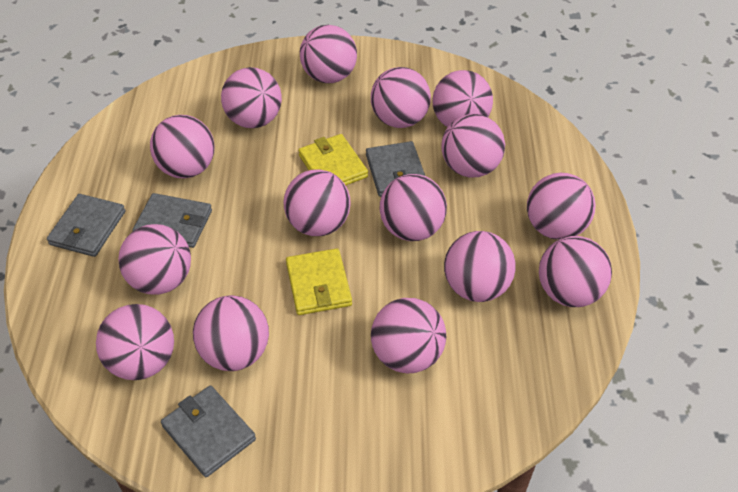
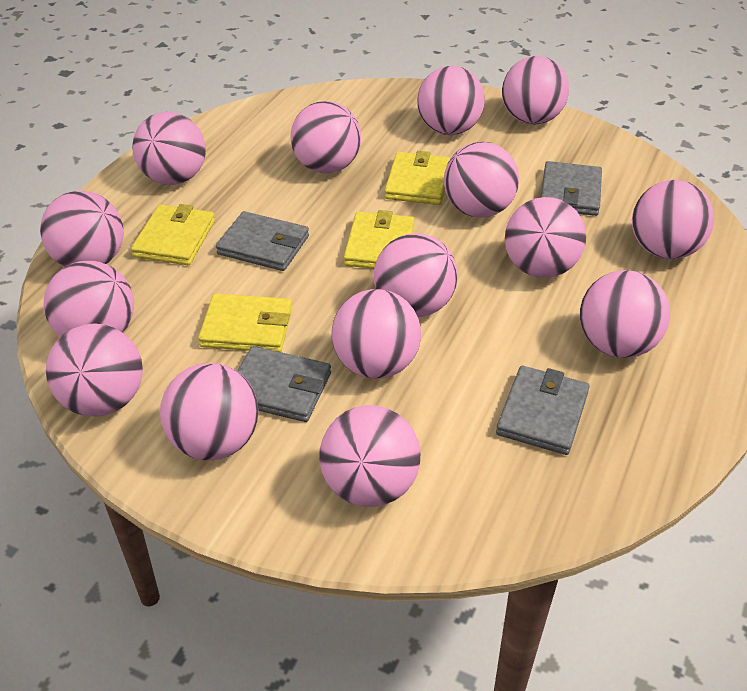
yellow wallet: 2 -> 4

